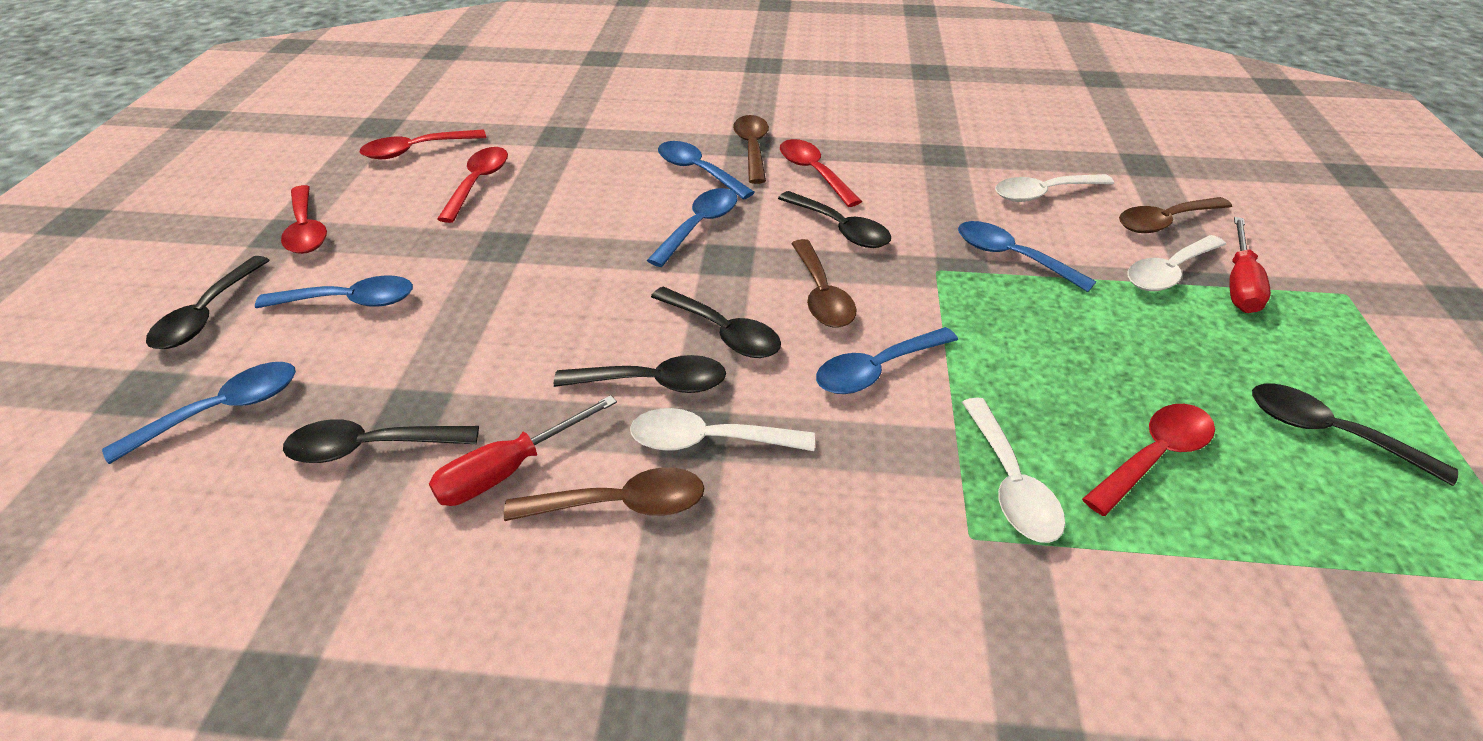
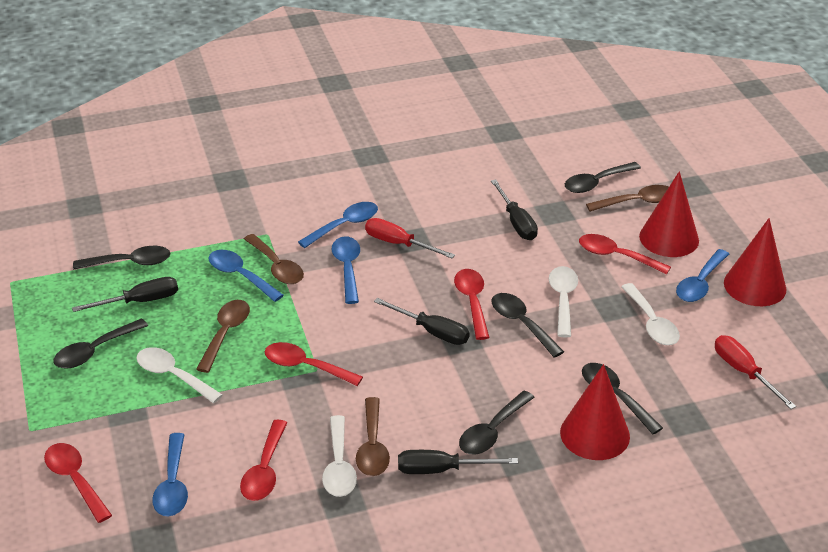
black screwdriver: 0 -> 4
blue spoon: 6 -> 5
red cone: 0 -> 3

